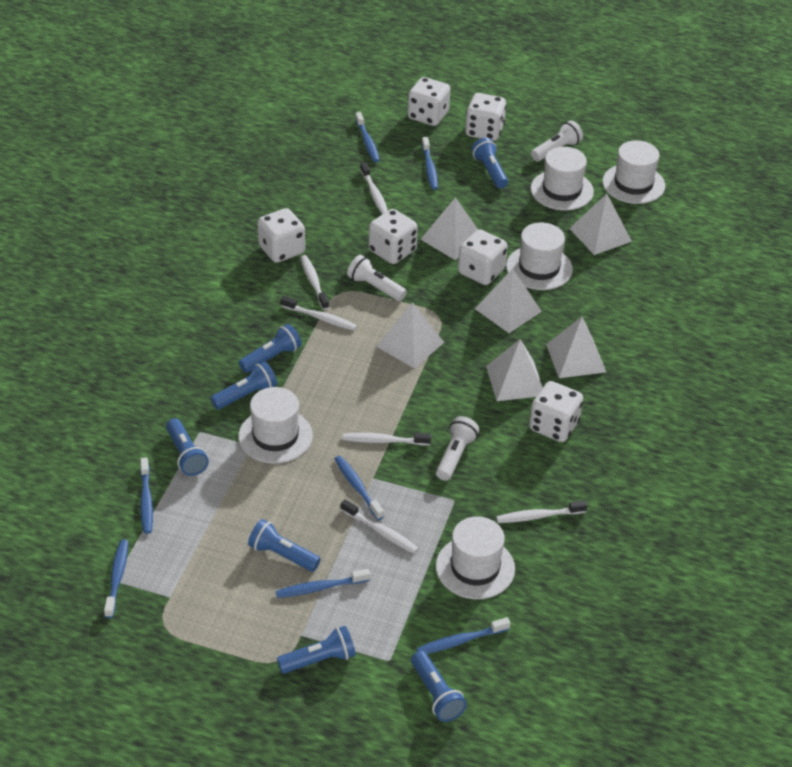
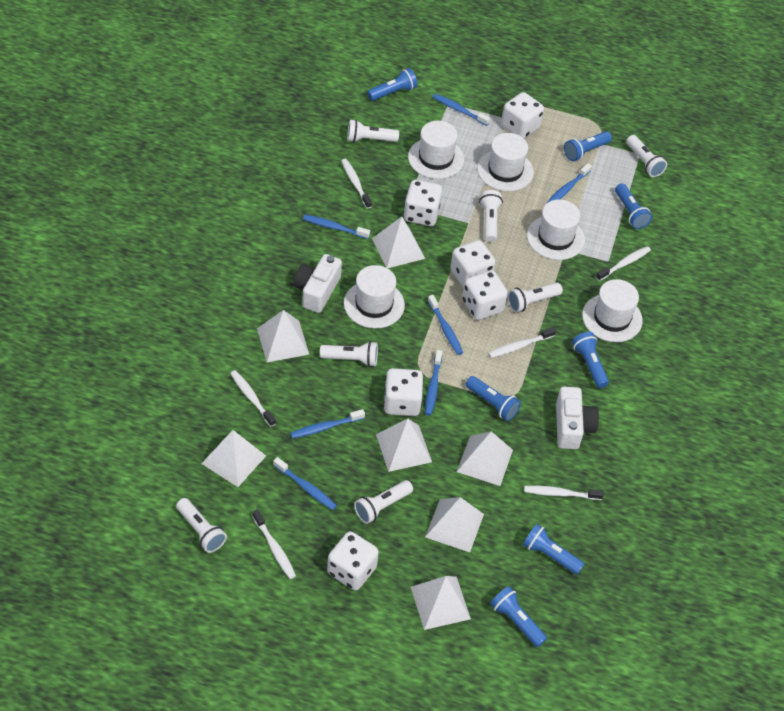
white camera: 0 -> 2
white flashlight: 3 -> 7
white pyramid: 6 -> 7

